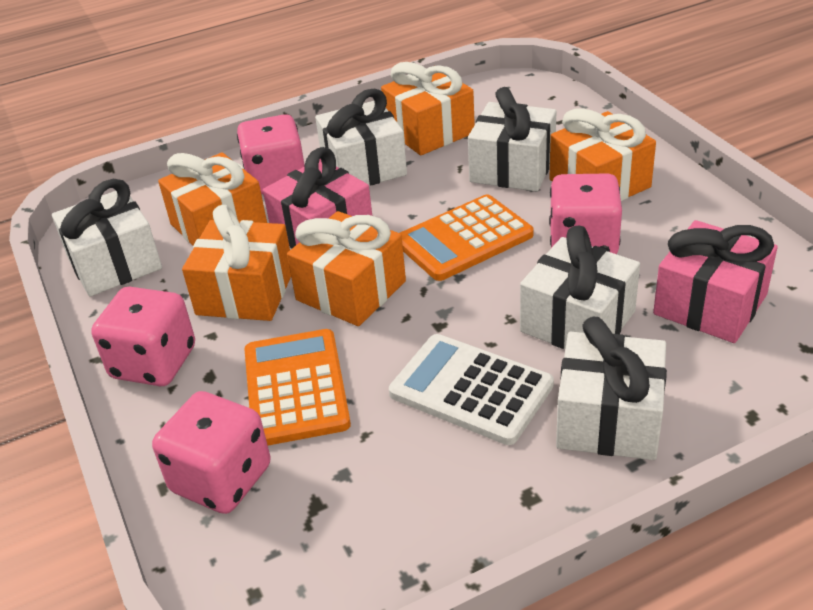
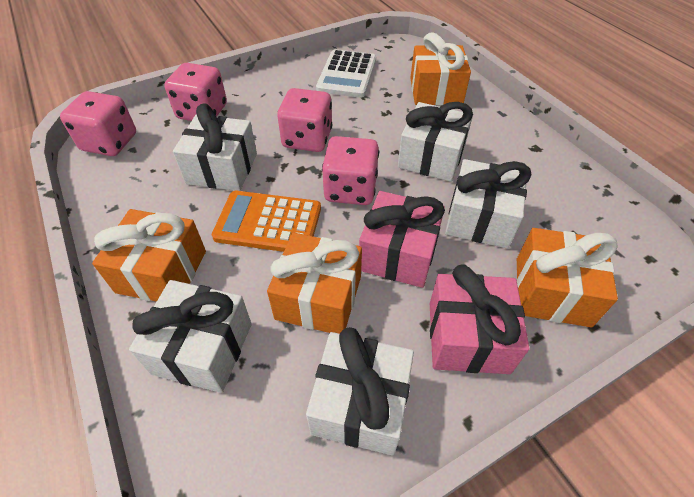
orange calculator: 2 -> 1
orange gift: 5 -> 4

